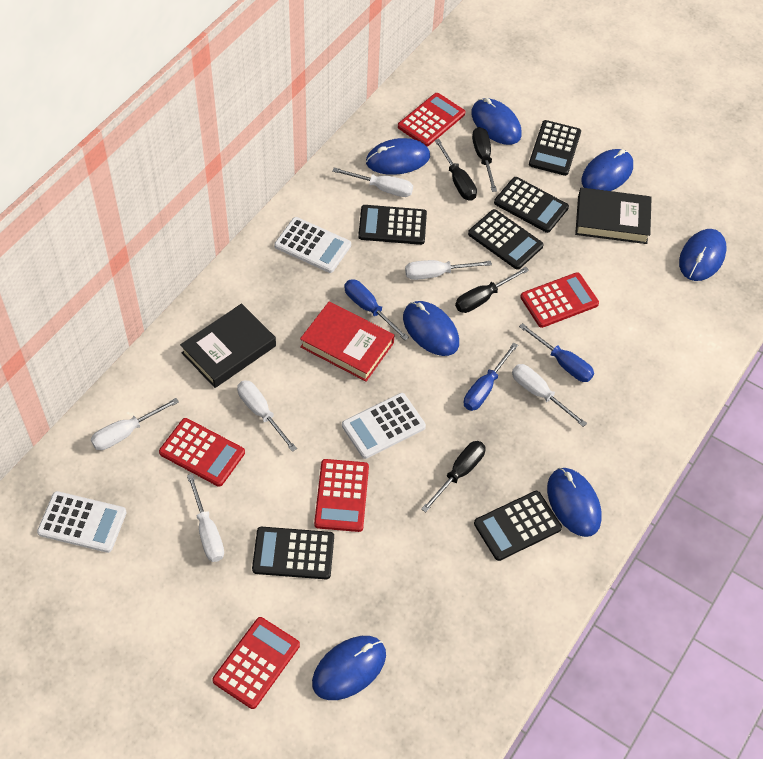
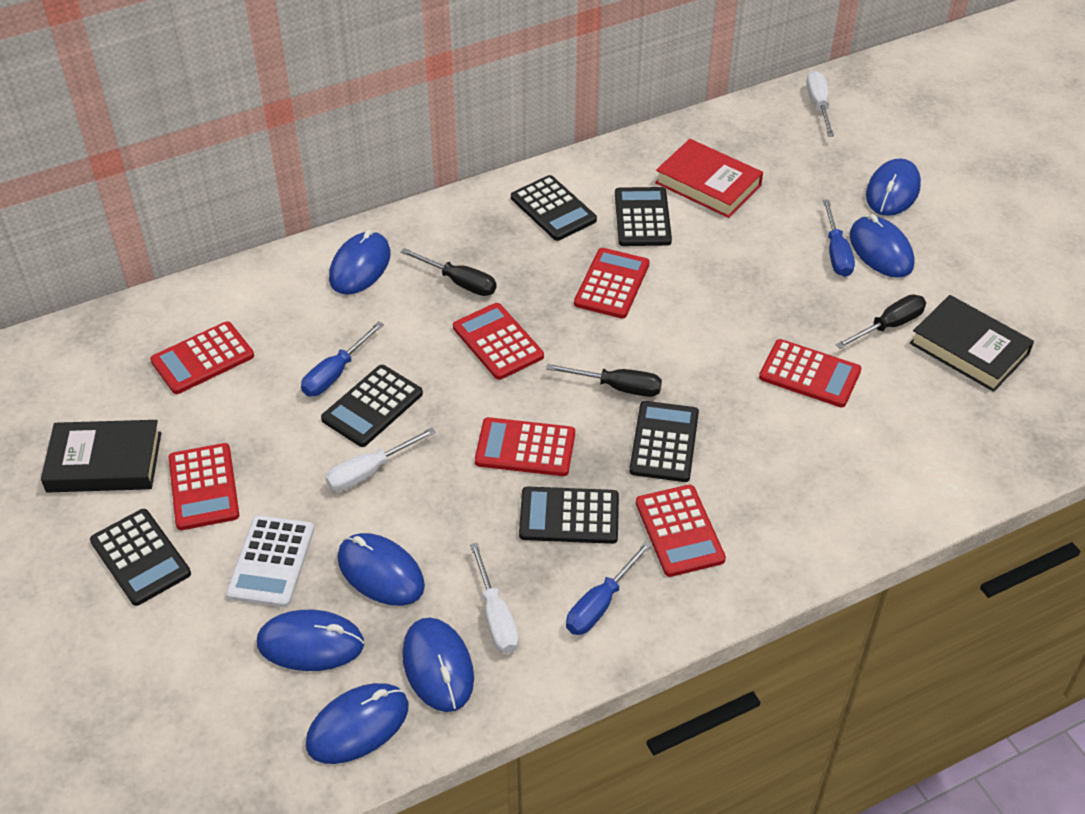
black screwdriver: 4 -> 3
red calculator: 5 -> 7
white calculator: 3 -> 1
white screwdriver: 6 -> 3

